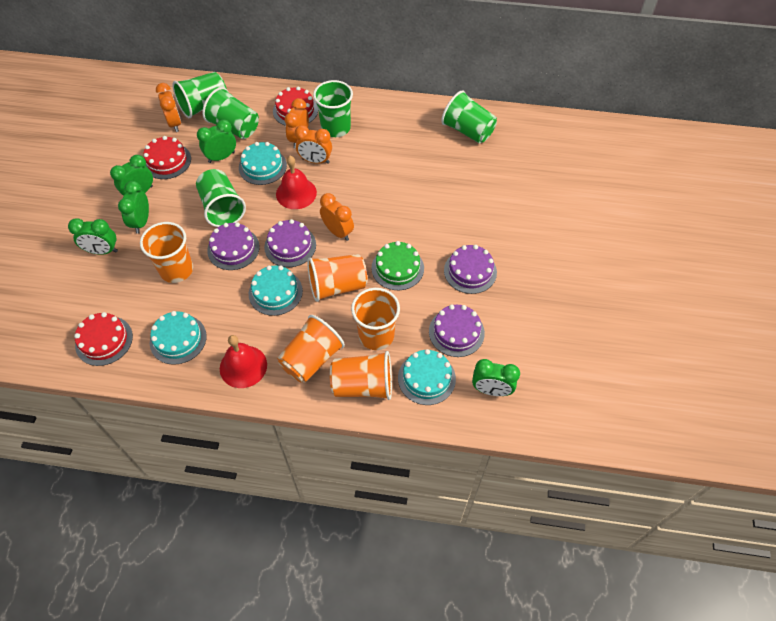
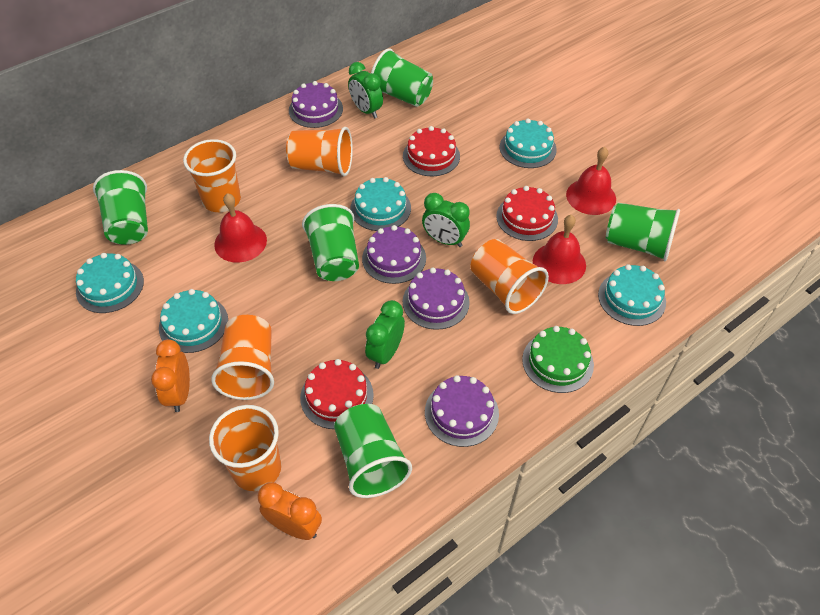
green clock: 5 -> 3
orange clock: 4 -> 2
red bell: 2 -> 3
turquoise cake: 4 -> 5

